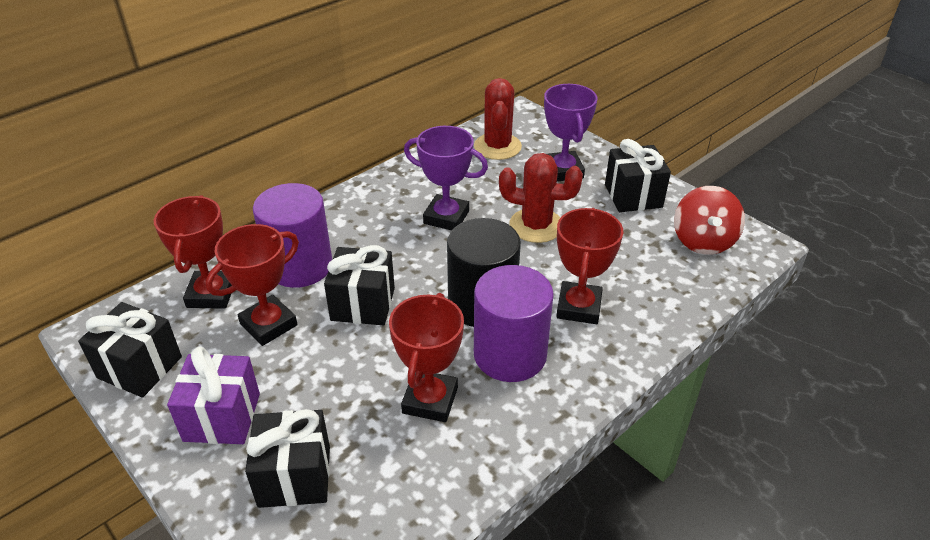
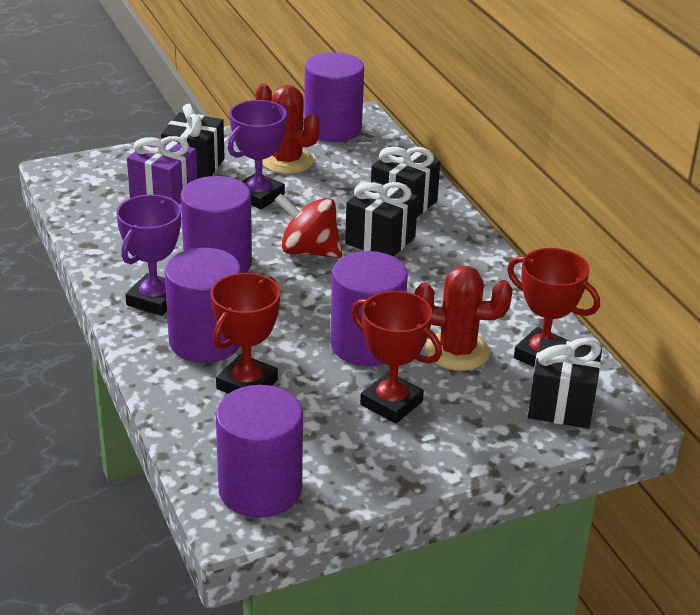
black cylinder: 1 -> 0
purple cylinder: 2 -> 5
red trophy: 4 -> 3

